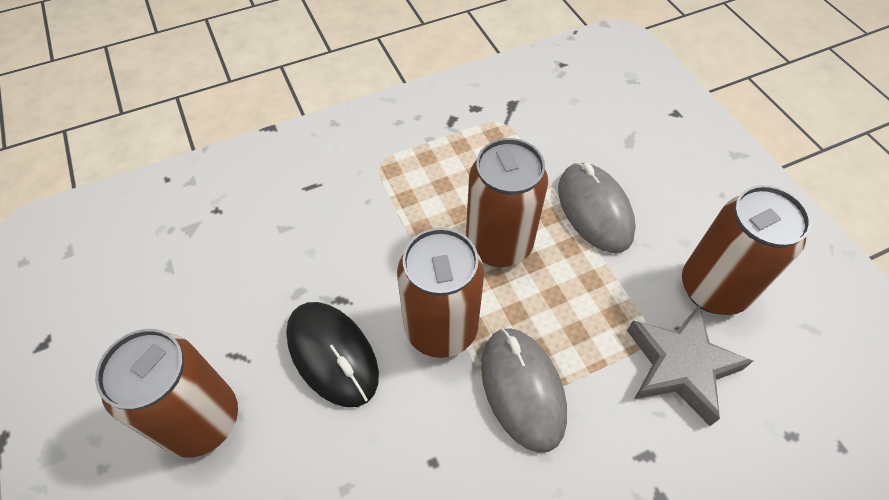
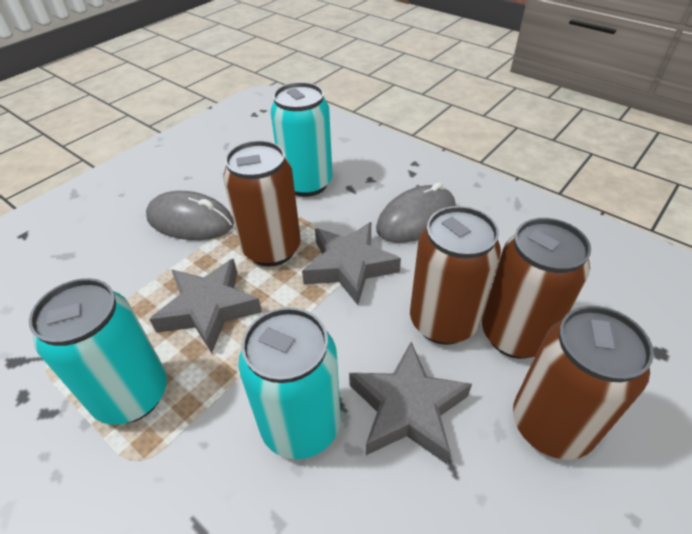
black mouse: 1 -> 0
grey star: 1 -> 3
turquoise can: 0 -> 3

